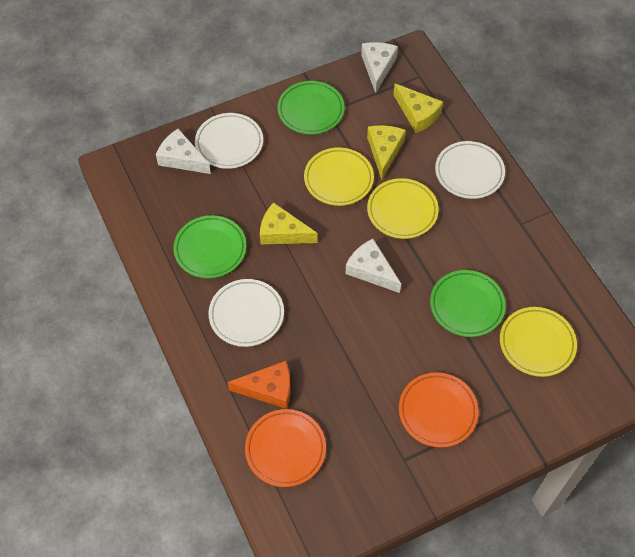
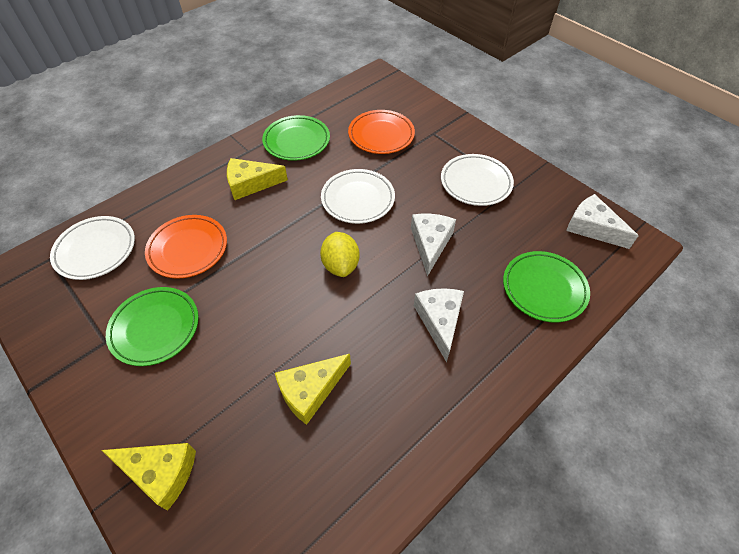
orange cheese: 1 -> 0
yellow lemon: 0 -> 1
yellow plate: 3 -> 0

